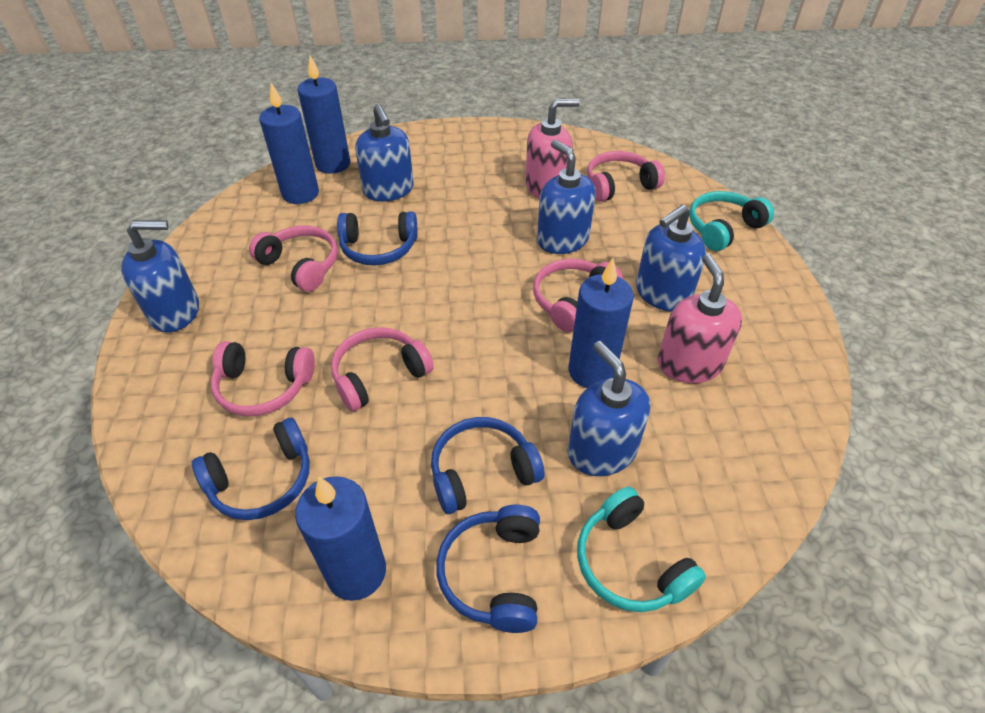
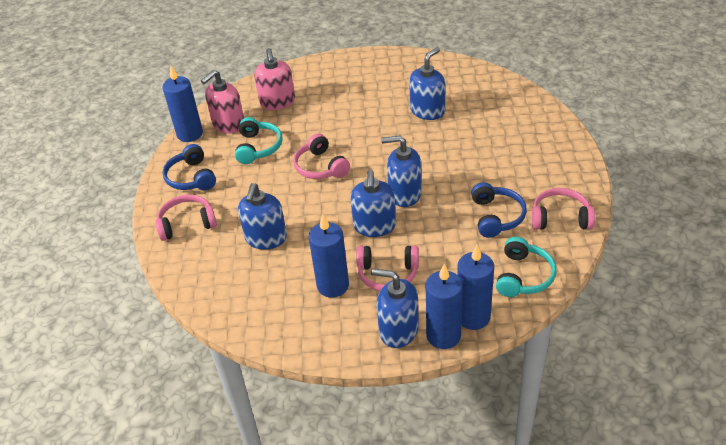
blue headphones: 4 -> 2
pink headphones: 5 -> 4

